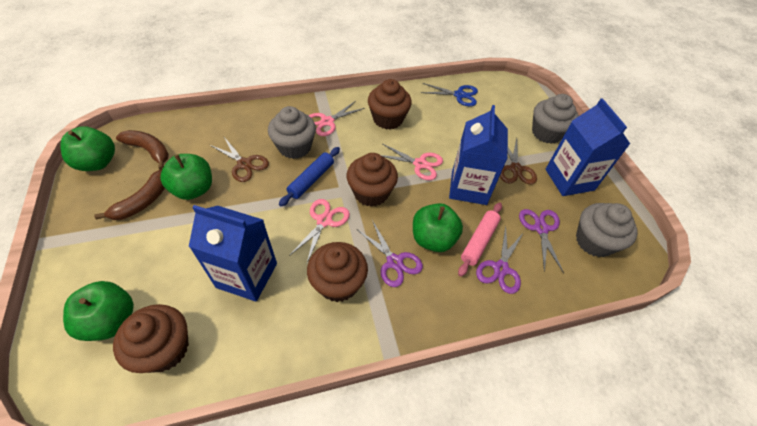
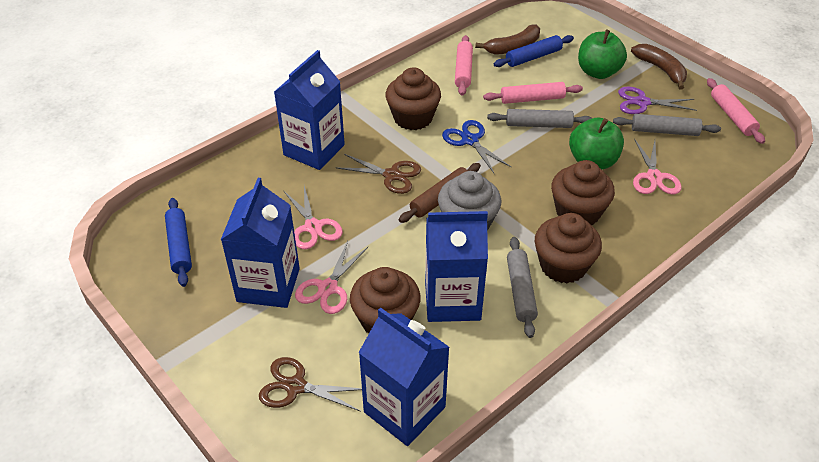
blue carton: 3 -> 4
blue rolling pin: 1 -> 2
brown rolling pin: 0 -> 1
green apple: 4 -> 2
grey cupcake: 3 -> 1
grey rolling pin: 0 -> 3
pink rolling pin: 1 -> 3
purple scissors: 3 -> 1

